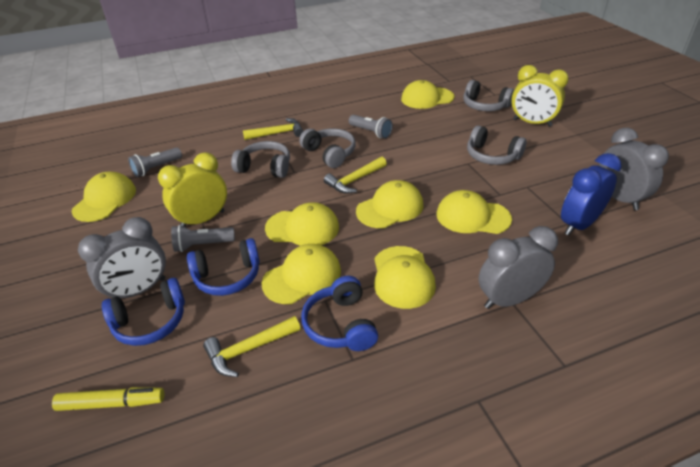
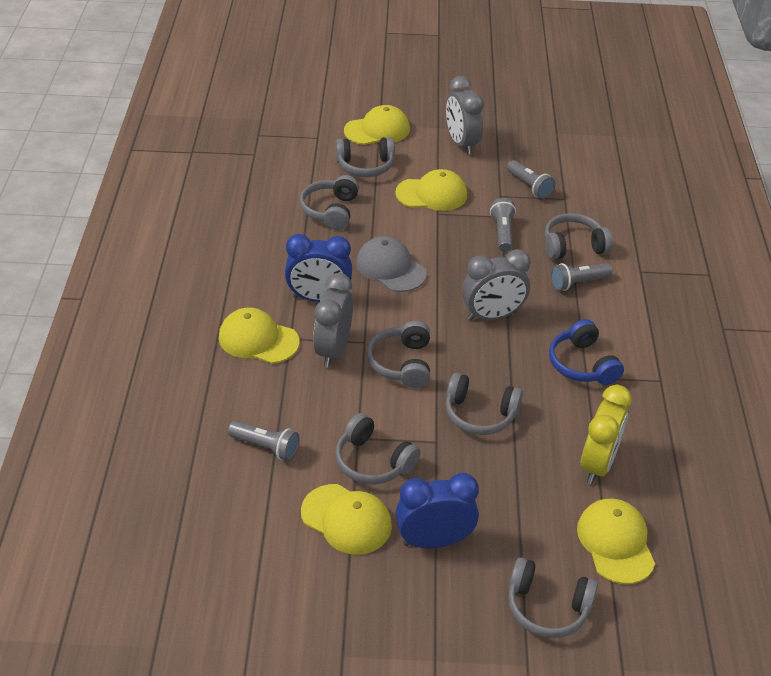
blue clock: 1 -> 2
blue headphones: 3 -> 1
grey cap: 0 -> 1
grey flashlight: 3 -> 4
grey headphones: 4 -> 7
yellow cap: 7 -> 5
yellow clock: 2 -> 1
yellow hammer: 3 -> 0
yellow marker: 1 -> 0

